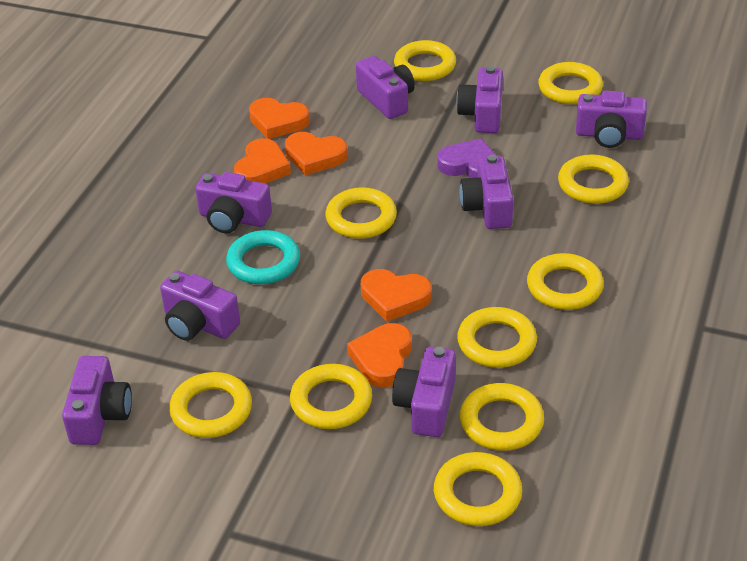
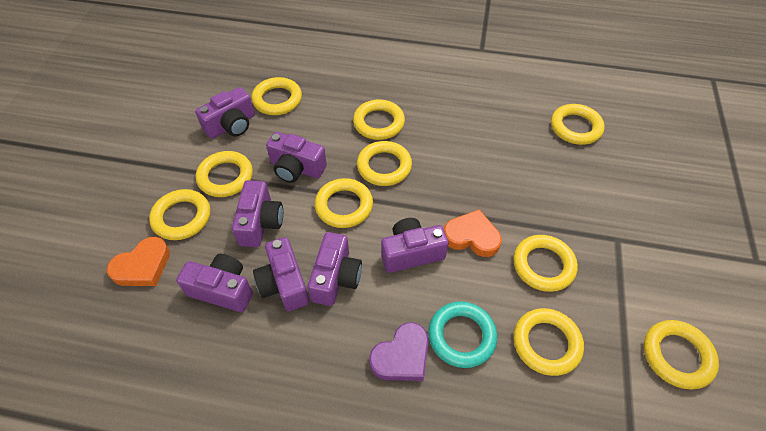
orange heart: 5 -> 2
purple camera: 8 -> 7

